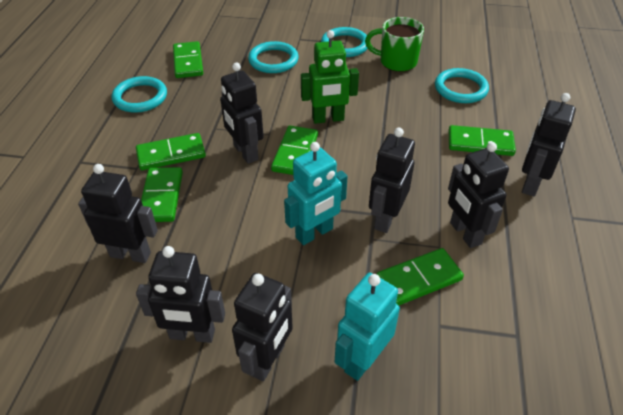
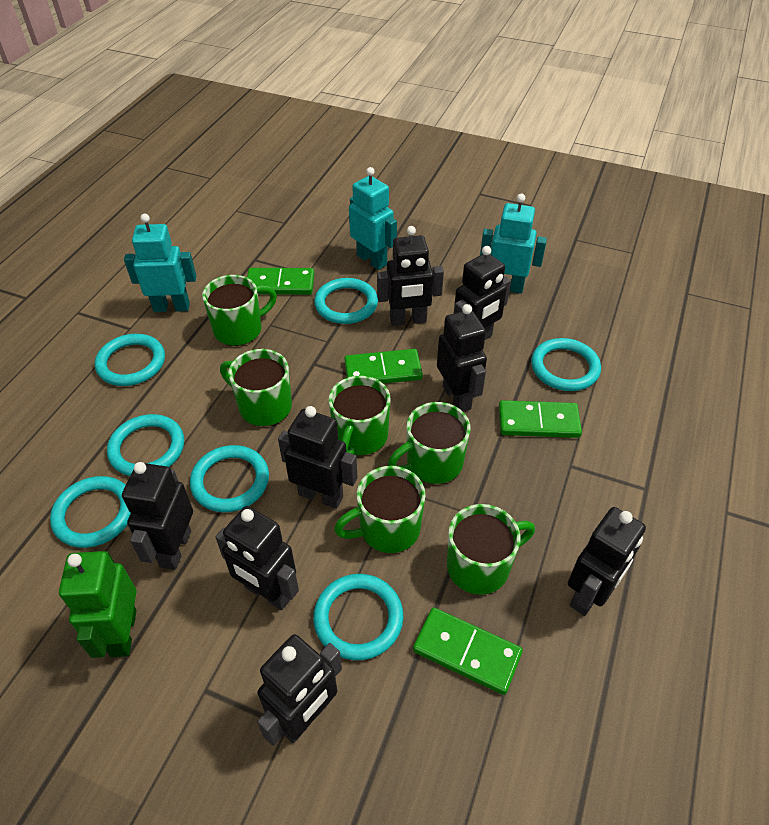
black robot: 7 -> 8
green domino: 6 -> 4
green mug: 1 -> 6
turquoise ring: 4 -> 7
turquoise robot: 2 -> 3

